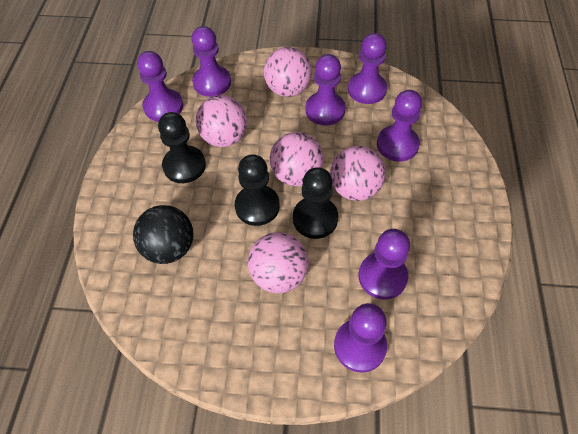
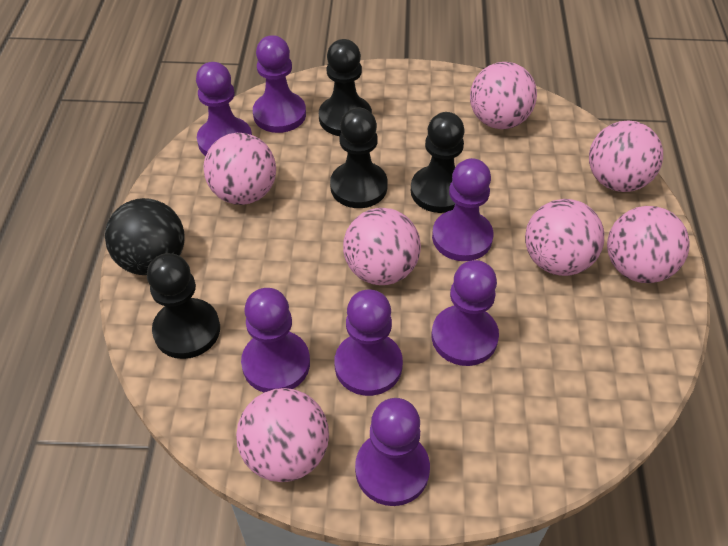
black pawn: 3 -> 4
pink ball: 5 -> 7

